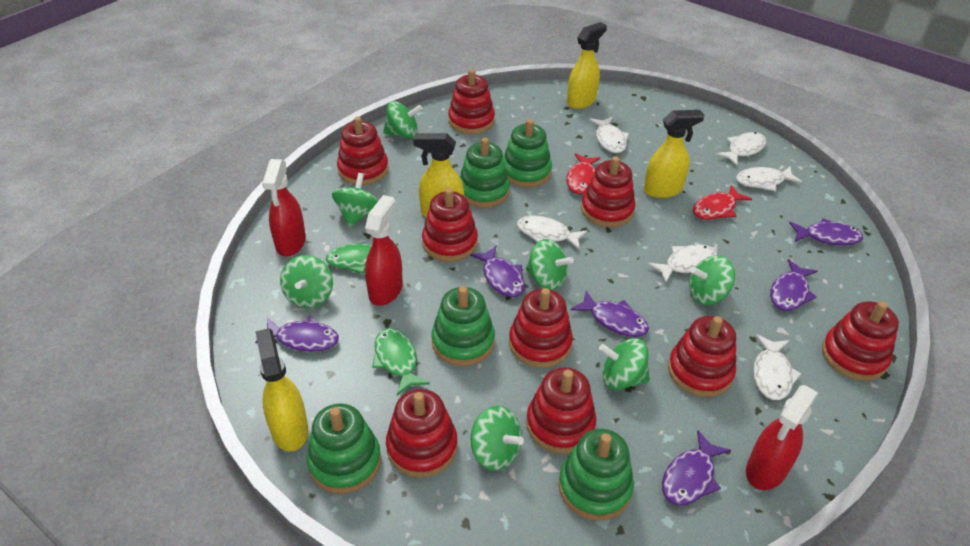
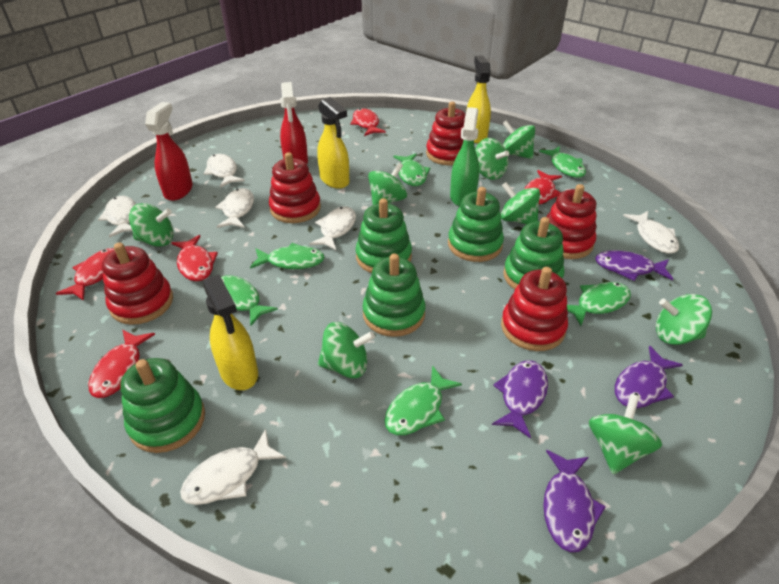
green fish: 2 -> 6
green spinning top: 7 -> 8
green spray bottle: 0 -> 1
purple fish: 6 -> 4
red fish: 2 -> 5
red spray bottle: 3 -> 2
red stacking toy: 9 -> 5
yellow spray bottle: 4 -> 3

